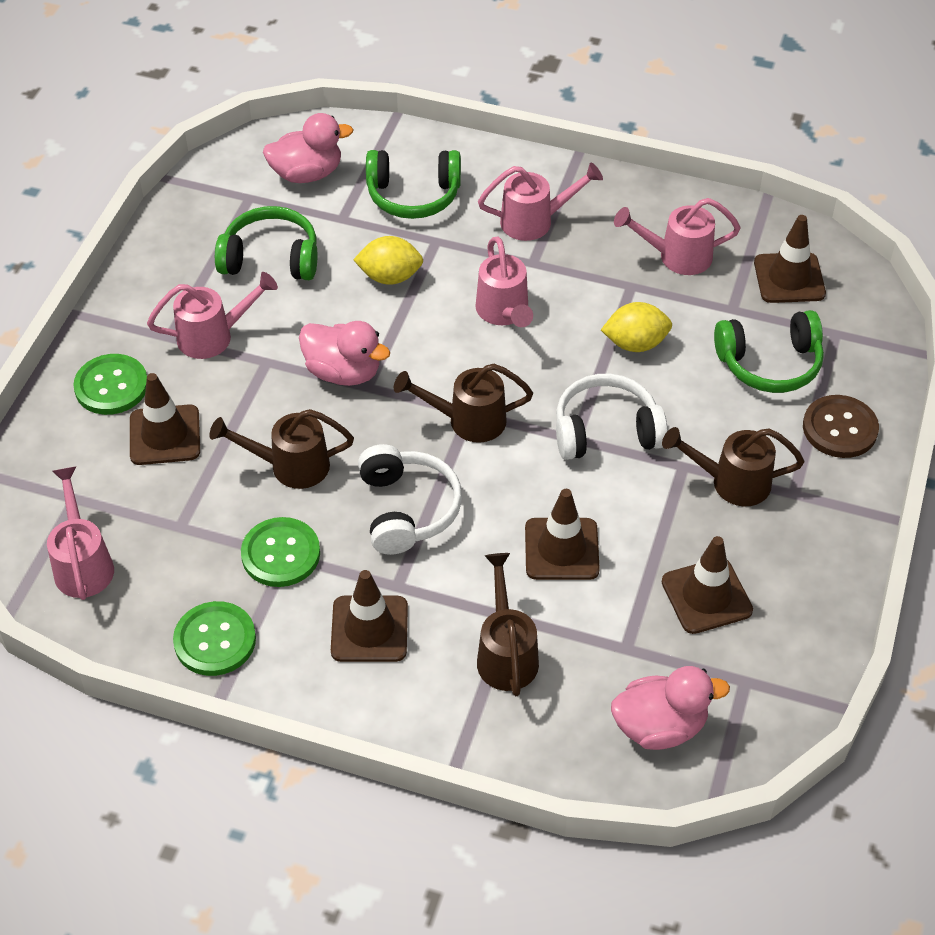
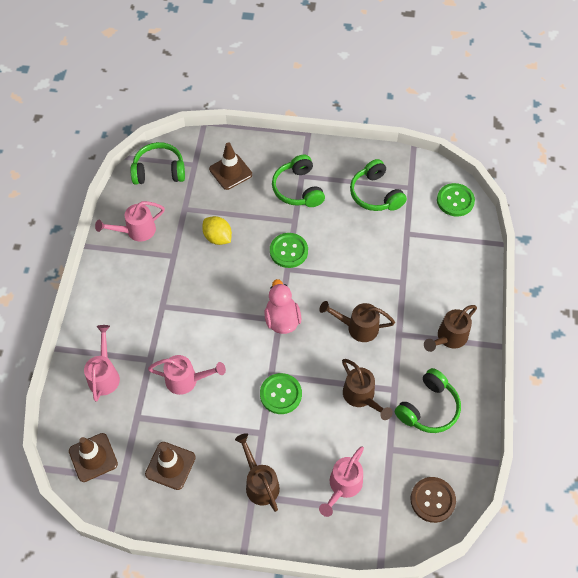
brown traffic cone: 5 -> 3
green headphones: 3 -> 4
pink duck: 3 -> 1
pink watering can: 5 -> 4
white headphones: 2 -> 0
yellow lemon: 2 -> 1

